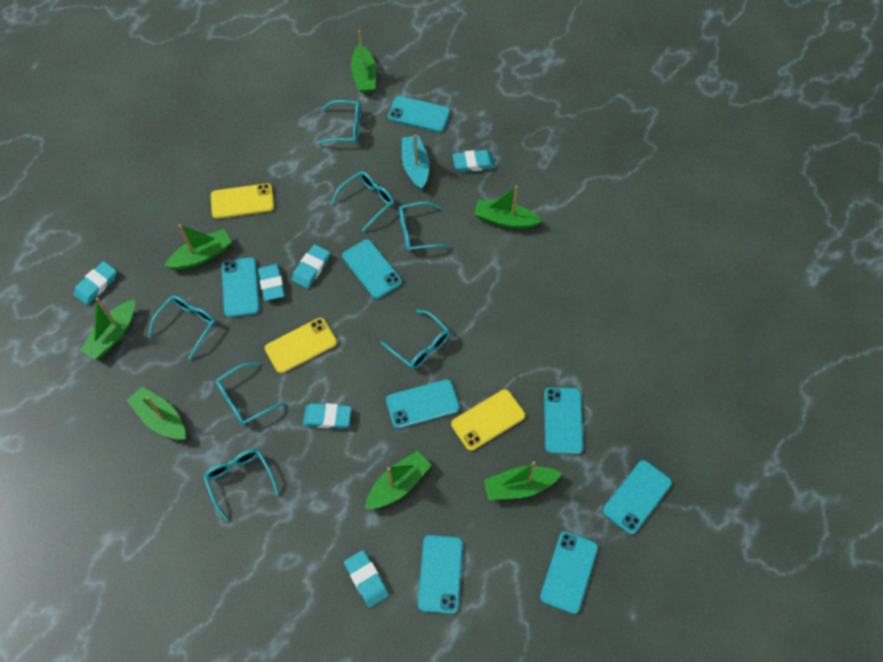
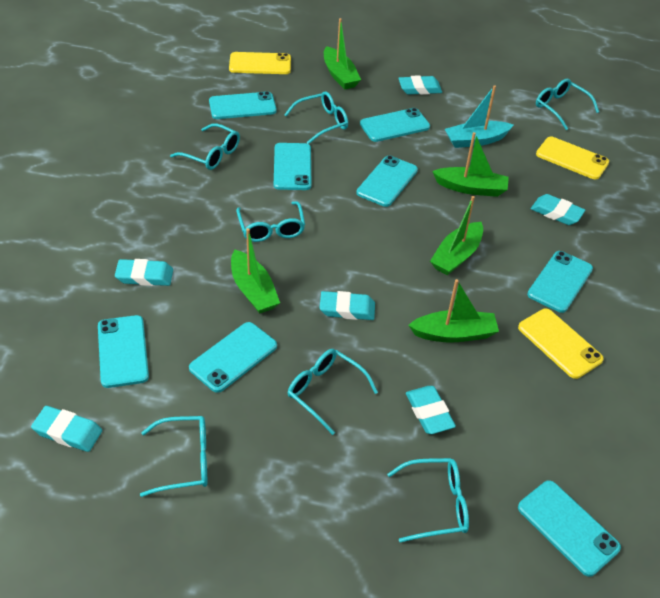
green boat: 7 -> 5

